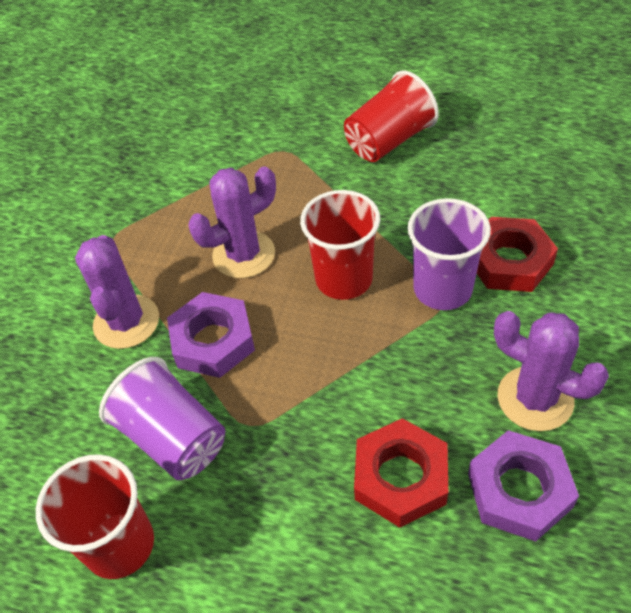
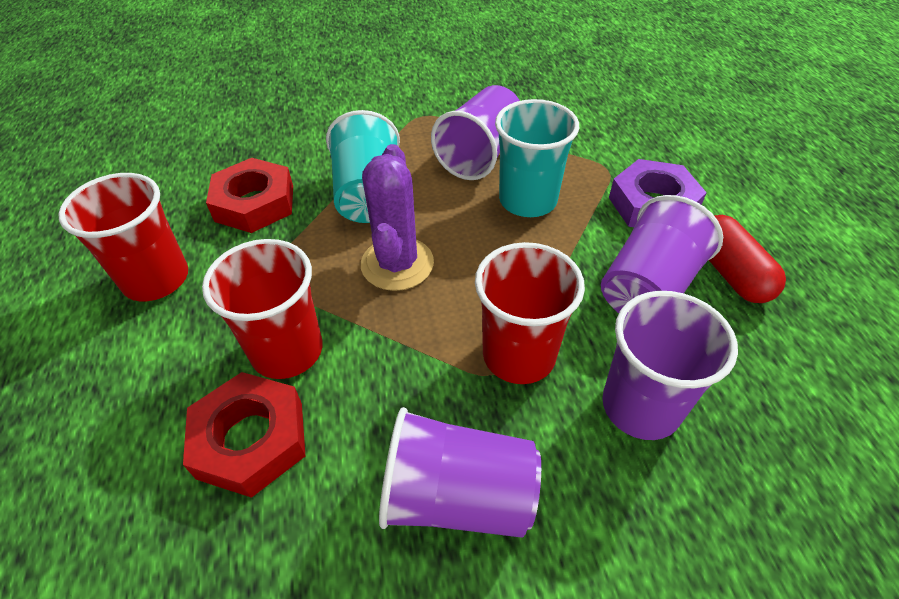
purple cactus: 3 -> 1
purple cup: 2 -> 4
purple nut: 2 -> 1
red capsule: 0 -> 1
turquoise cup: 0 -> 2

